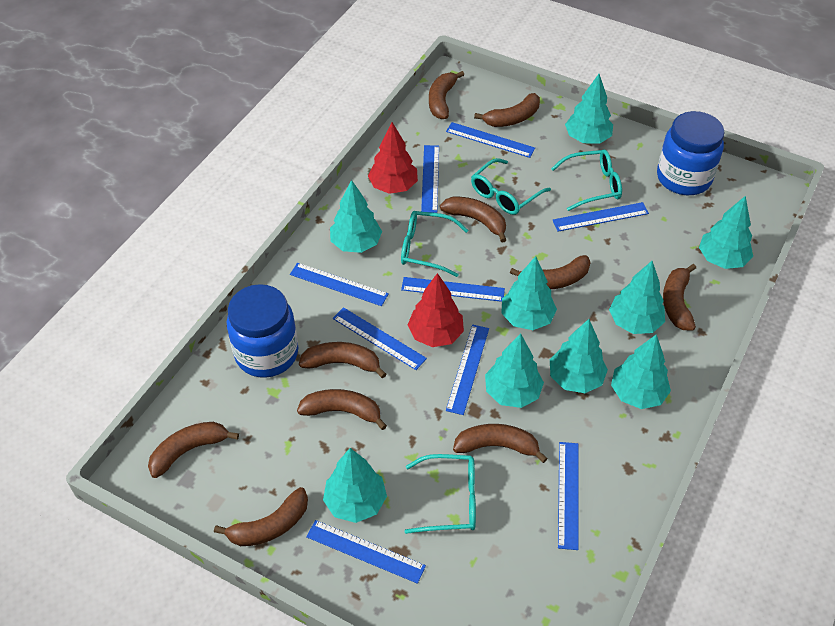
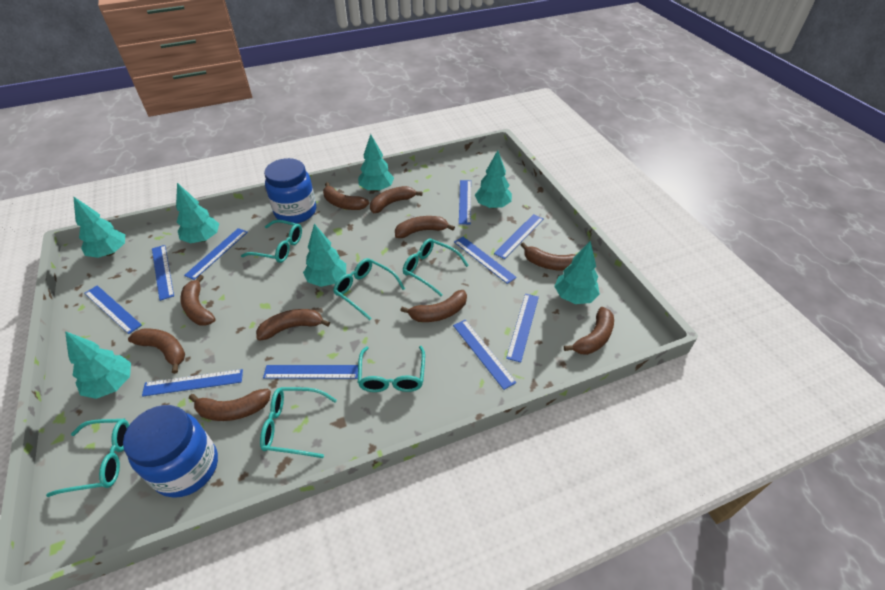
blue ruler: 9 -> 10
red tree: 2 -> 0
turquoise glasses: 4 -> 6
turquoise tree: 9 -> 7

